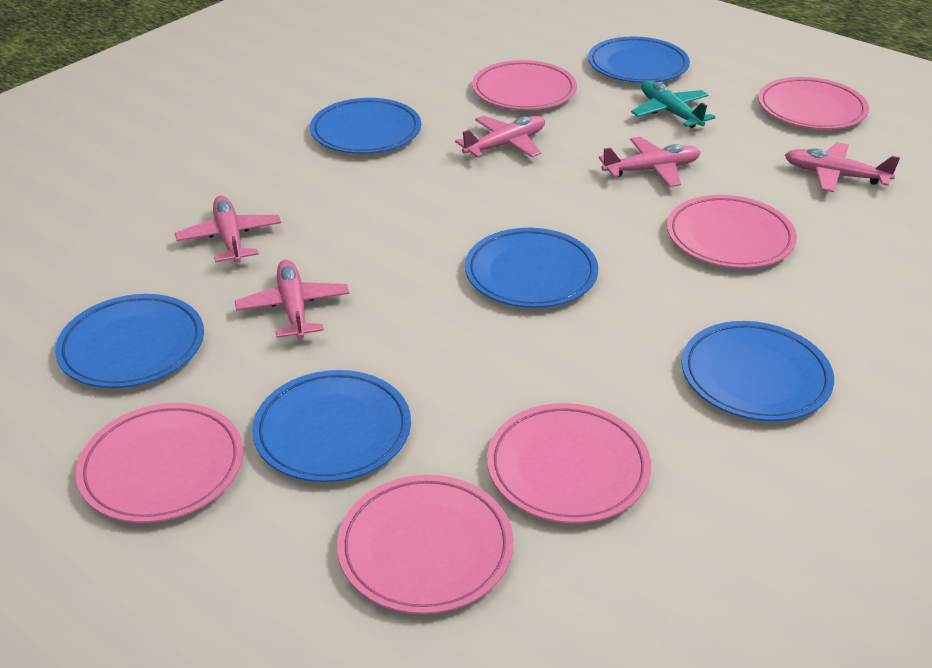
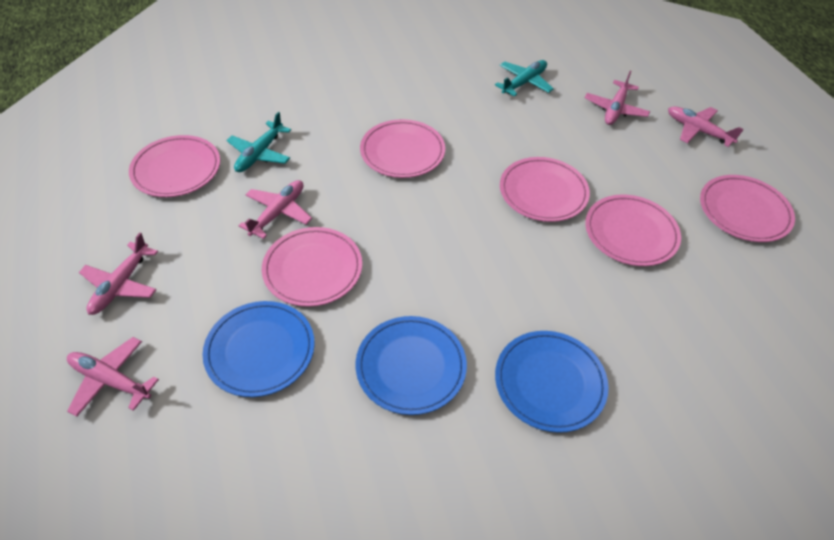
blue plate: 6 -> 3
turquoise plane: 1 -> 2

